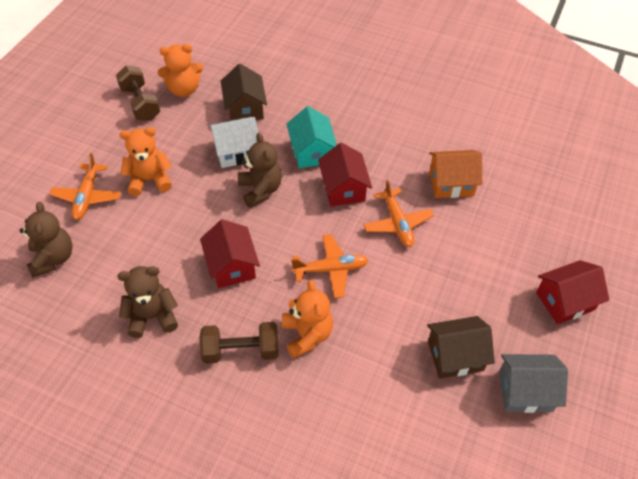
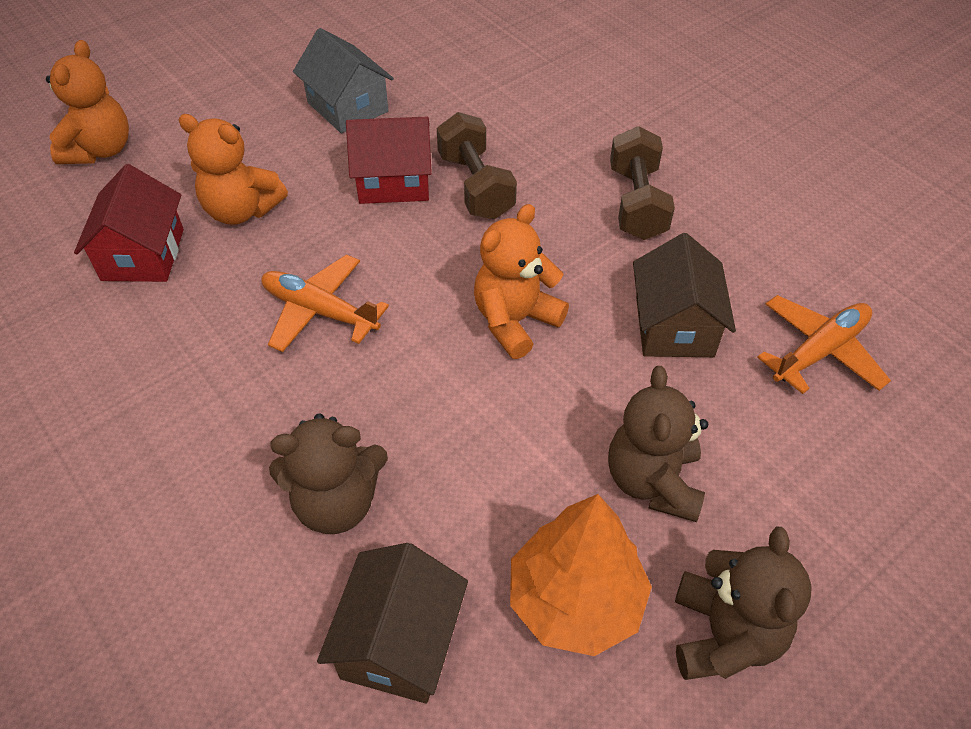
orange house: 1 -> 0
orange plane: 3 -> 2
orange tree: 0 -> 1
red house: 3 -> 2
turquoise house: 1 -> 0
white house: 1 -> 0

